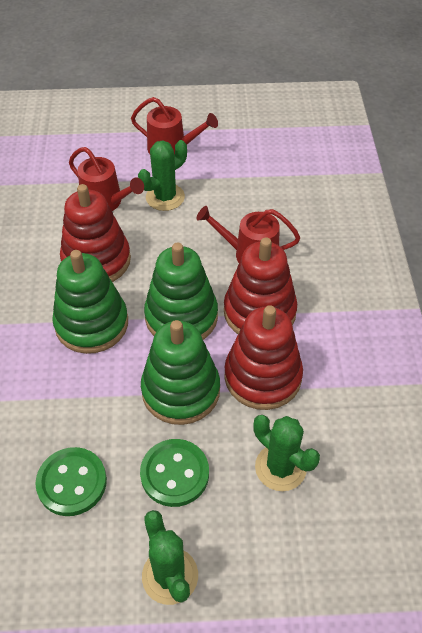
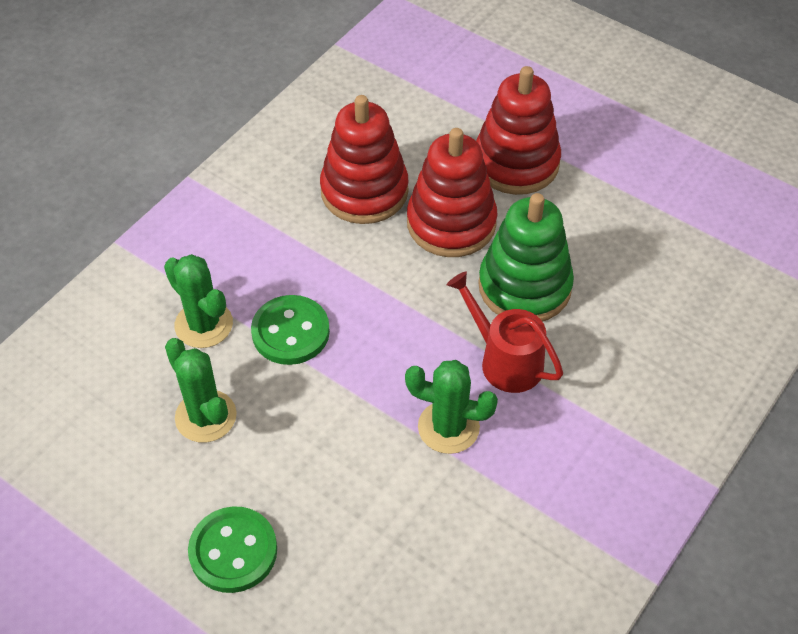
green stacking toy: 3 -> 1
red watering can: 3 -> 1

